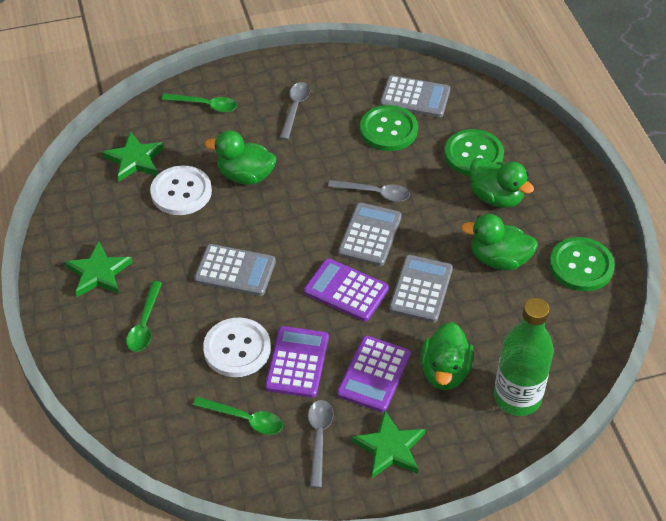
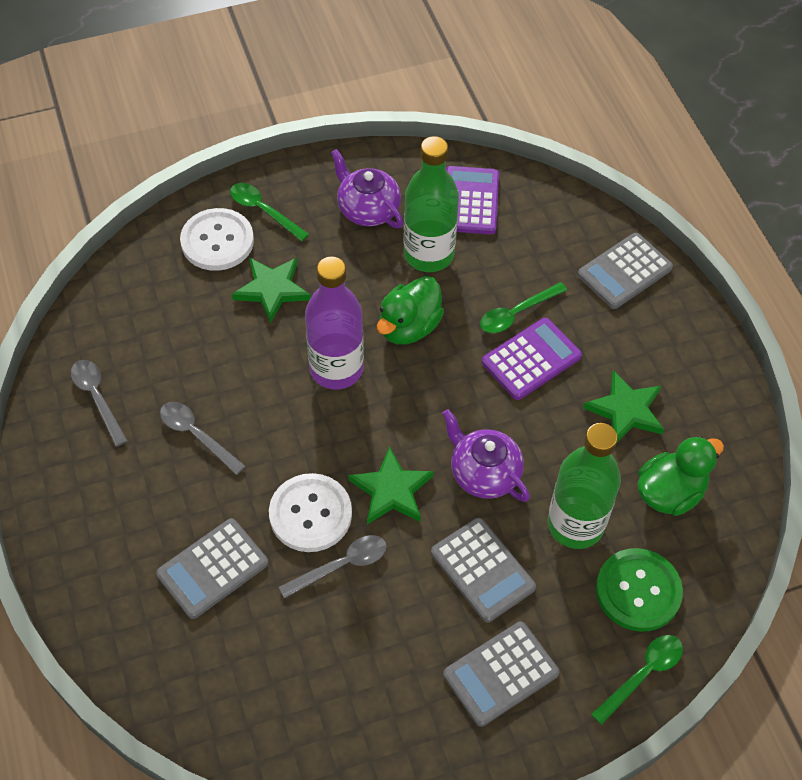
green bottle: 1 -> 2
green button: 3 -> 1
green duck: 4 -> 2
purple bottle: 0 -> 1
purple calculator: 3 -> 2
purple teapot: 0 -> 2

